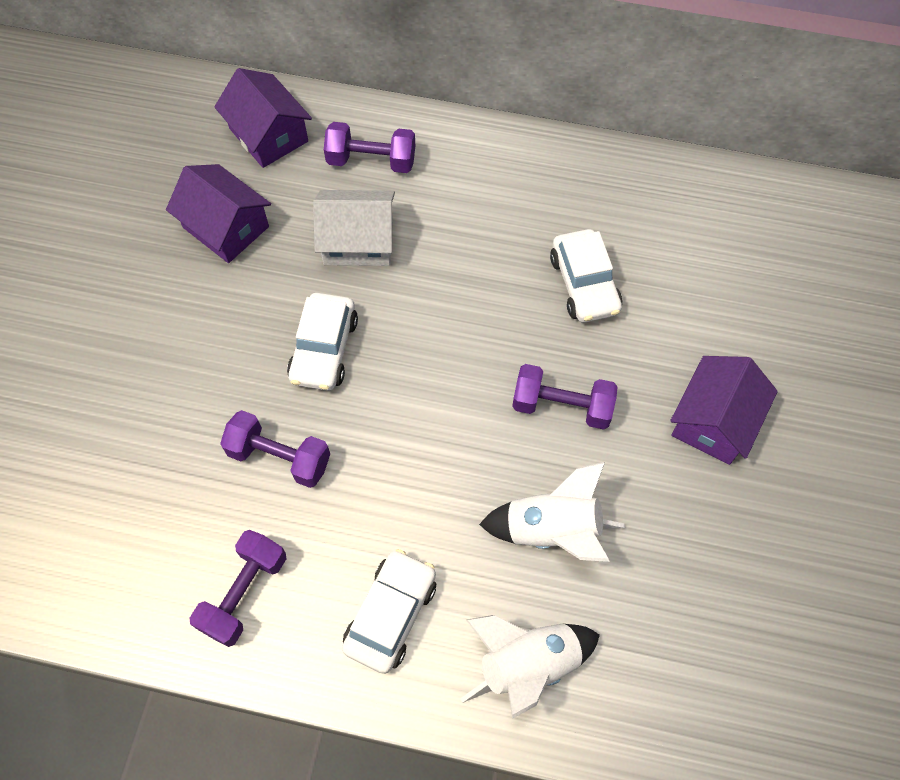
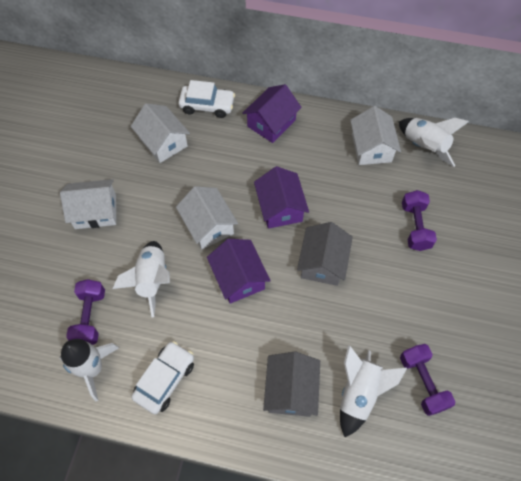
grey house: 0 -> 2
purple dumbbell: 4 -> 3
white car: 3 -> 2
white house: 1 -> 4
white rocket: 2 -> 4

